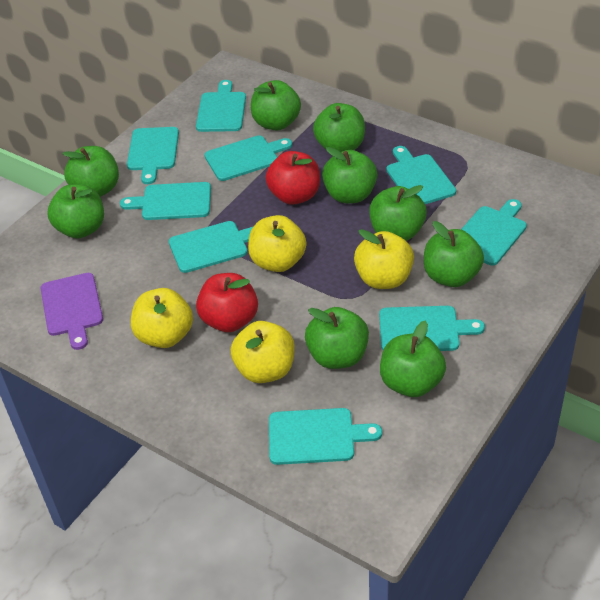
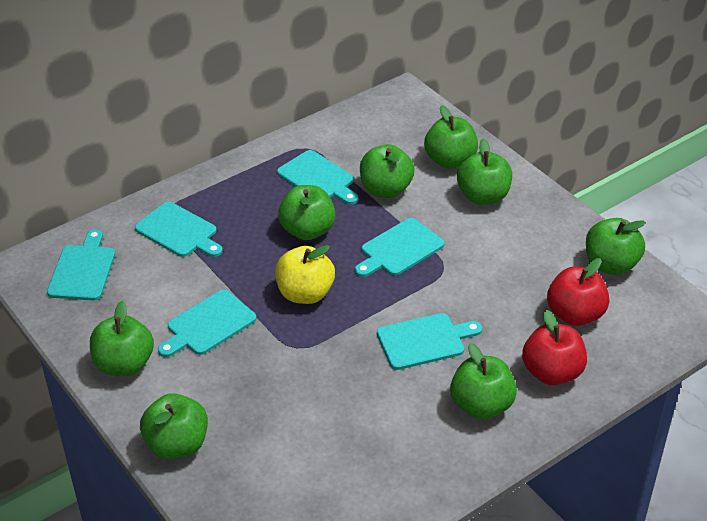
green apple: 9 -> 8
purple cutting board: 1 -> 0
turquoise cutting board: 9 -> 6
yellow apple: 4 -> 1

